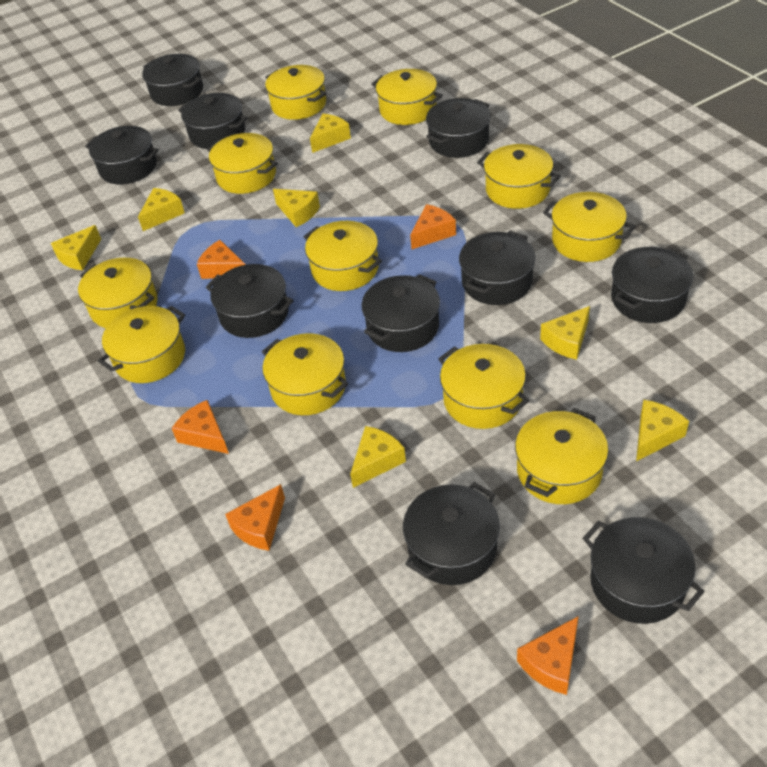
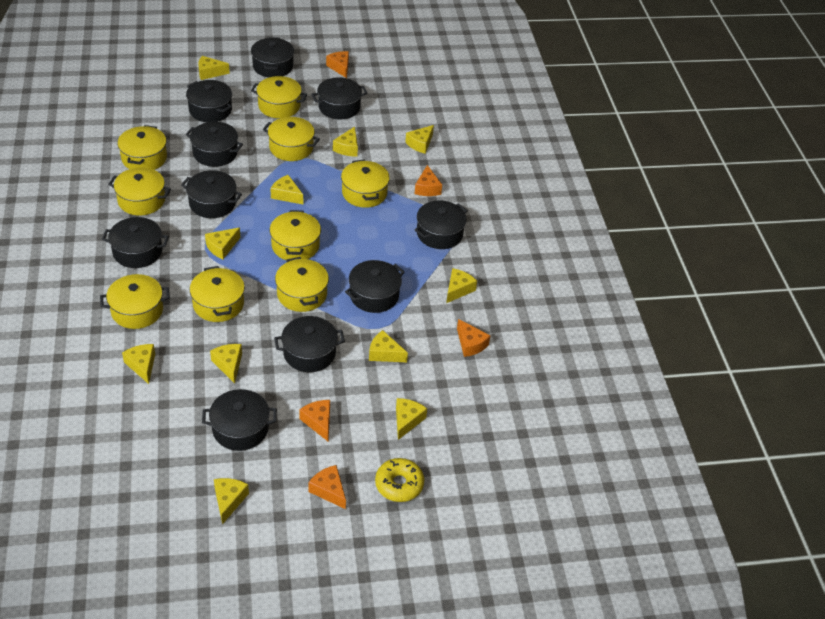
yellow cheese: 7 -> 11
yellow donut: 0 -> 1
yellow pot: 11 -> 9

